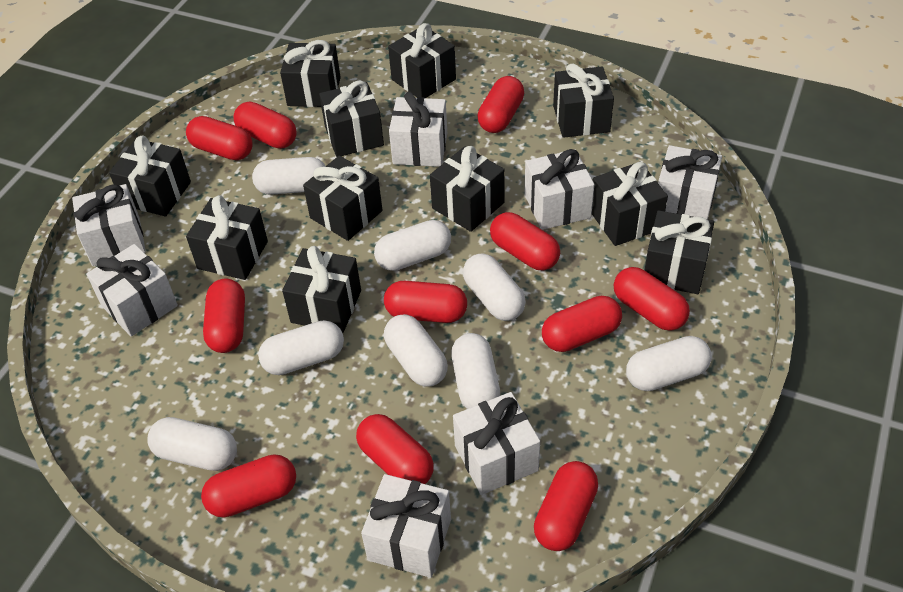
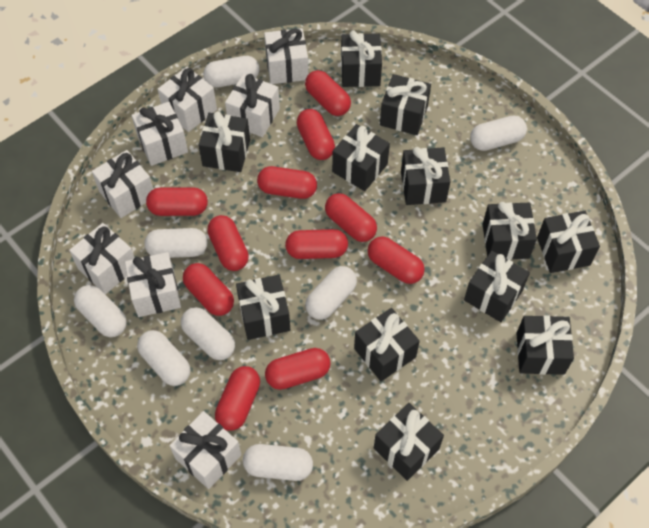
black gift: 11 -> 12
white gift: 7 -> 8

